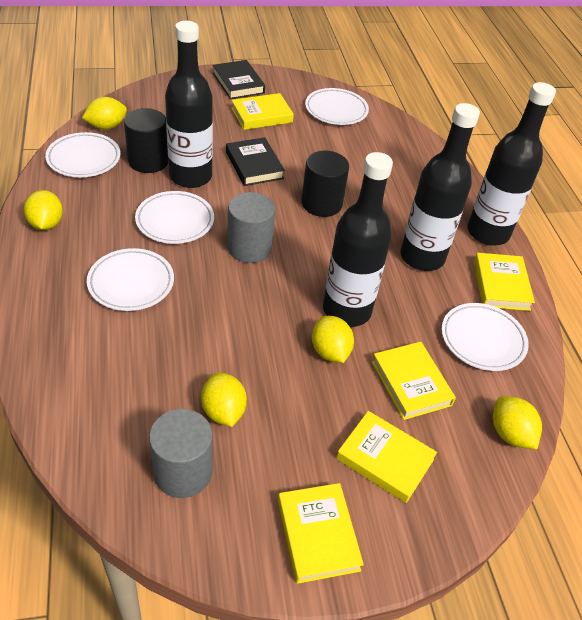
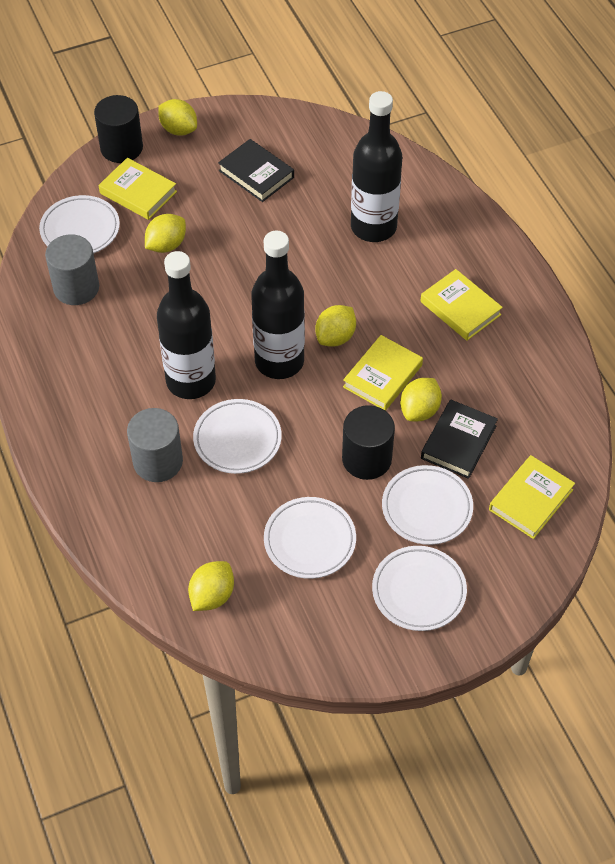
black bottle: 4 -> 3
yellow book: 5 -> 4

